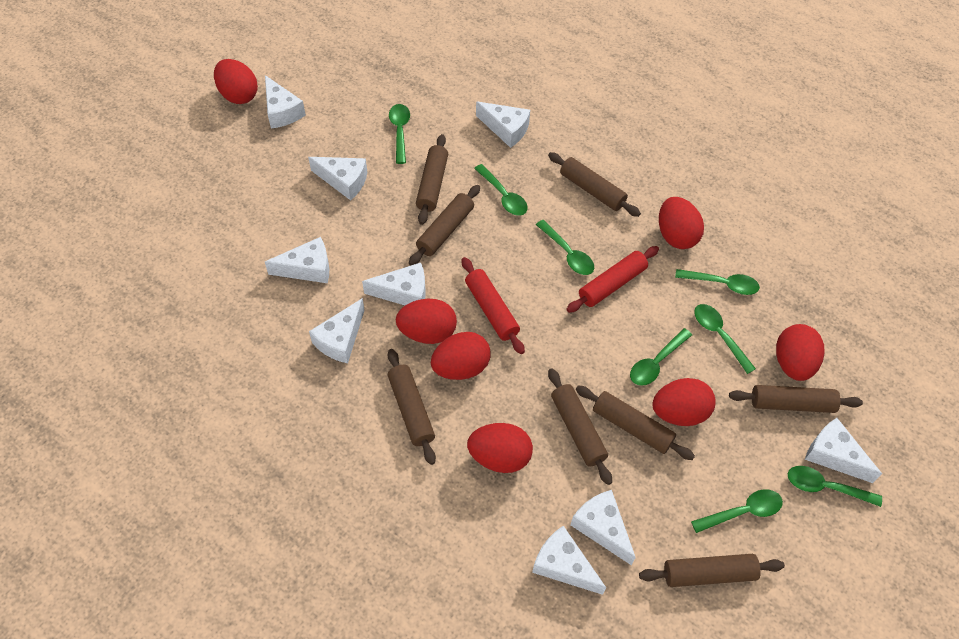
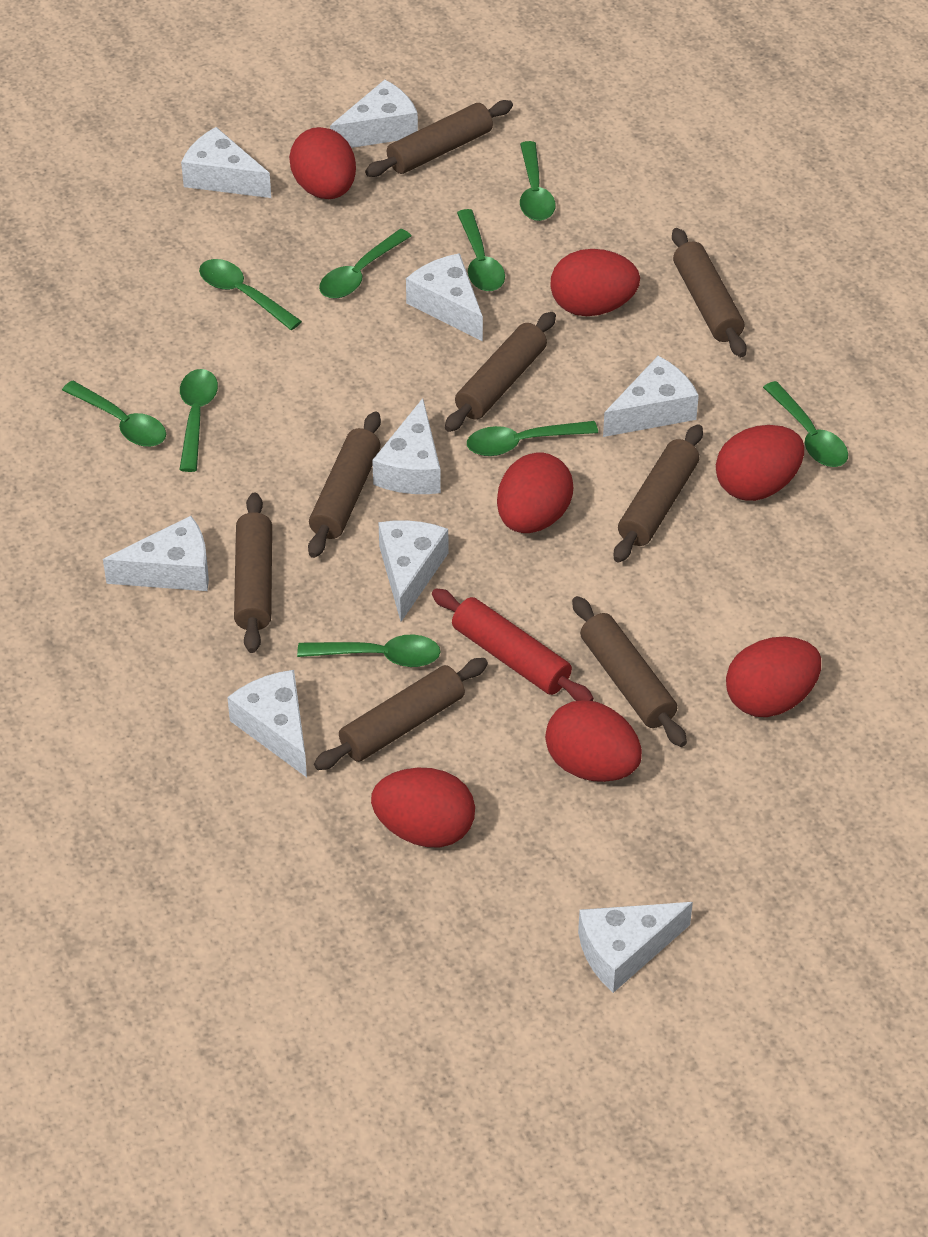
green spoon: 8 -> 9
red rolling pin: 2 -> 1

